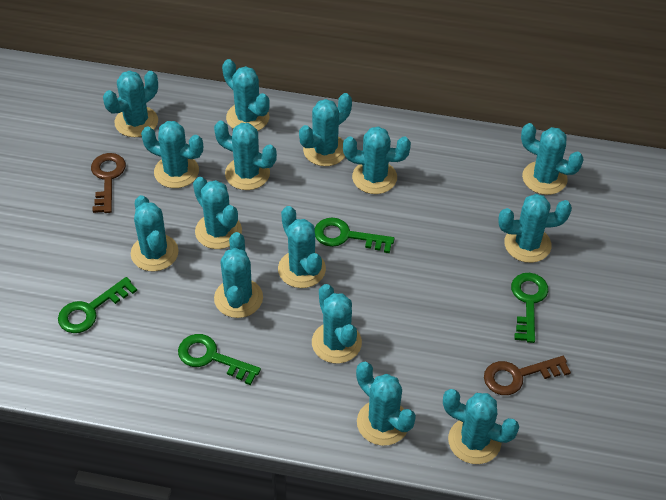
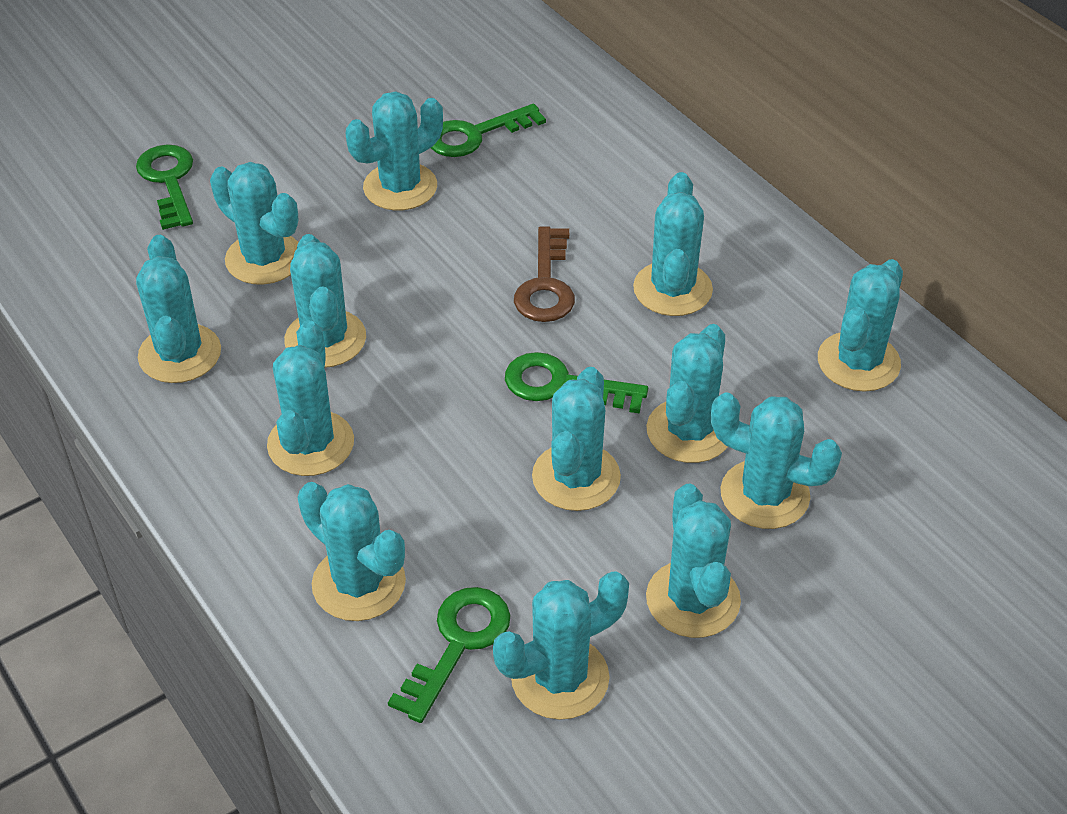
brown key: 2 -> 1
turquoise cactus: 15 -> 13

